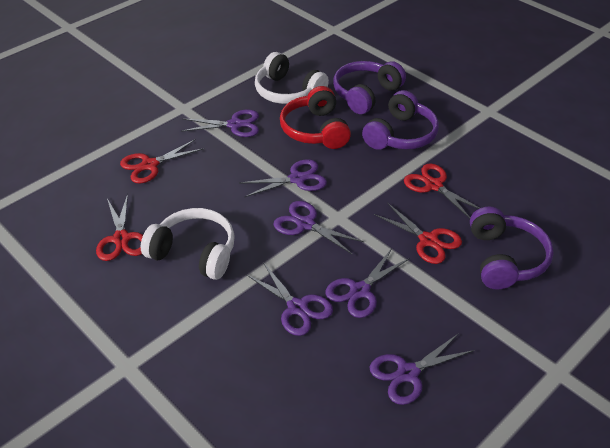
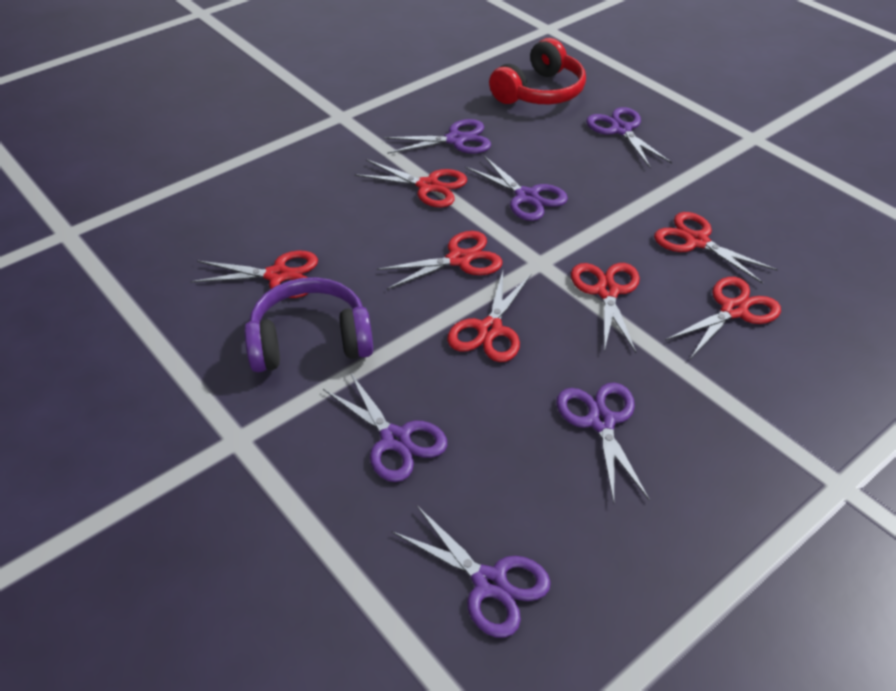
purple headphones: 3 -> 1
red scissors: 4 -> 7
white headphones: 2 -> 0

